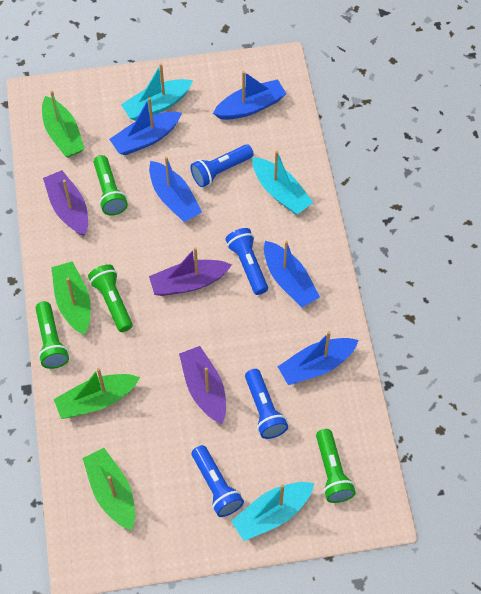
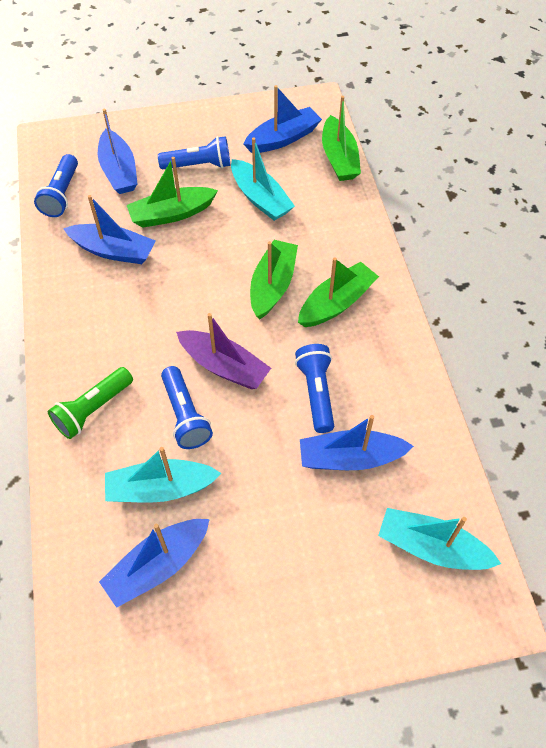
green flashlight: 4 -> 1
purple boat: 3 -> 1

